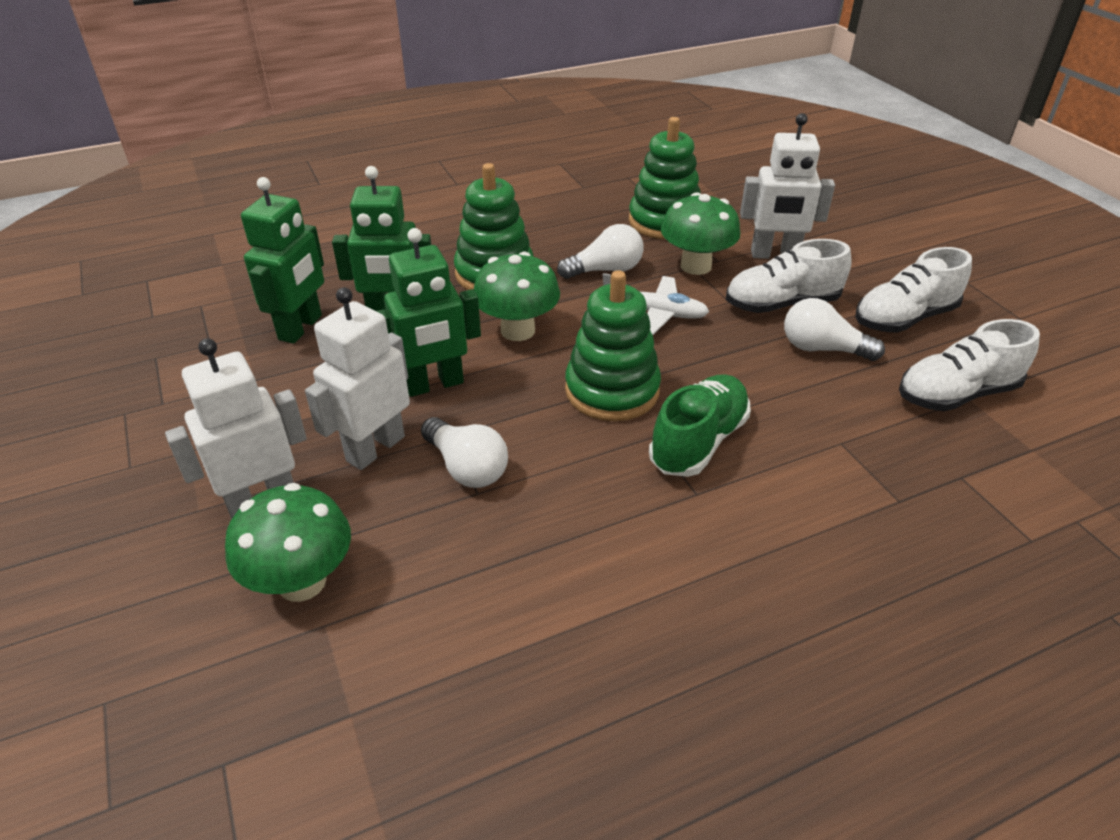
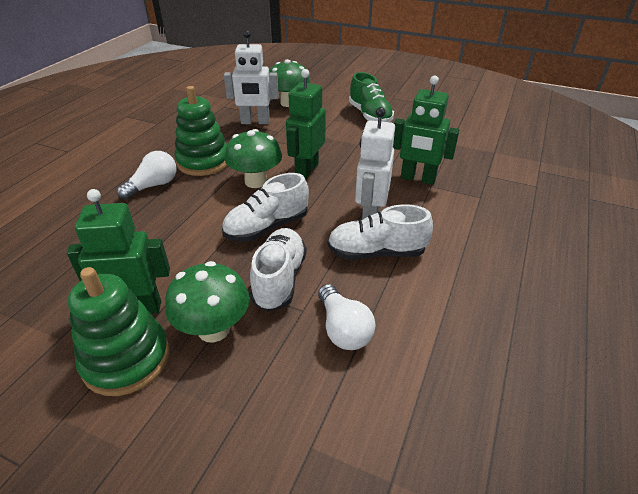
green stacking toy: 3 -> 2
white light bulb: 3 -> 2
white plane: 1 -> 0
white robot: 3 -> 2

